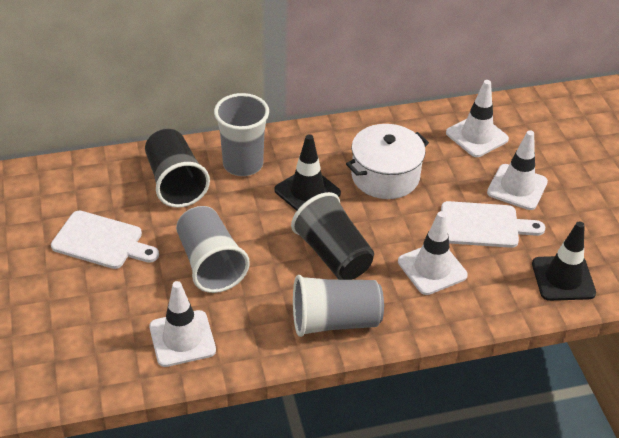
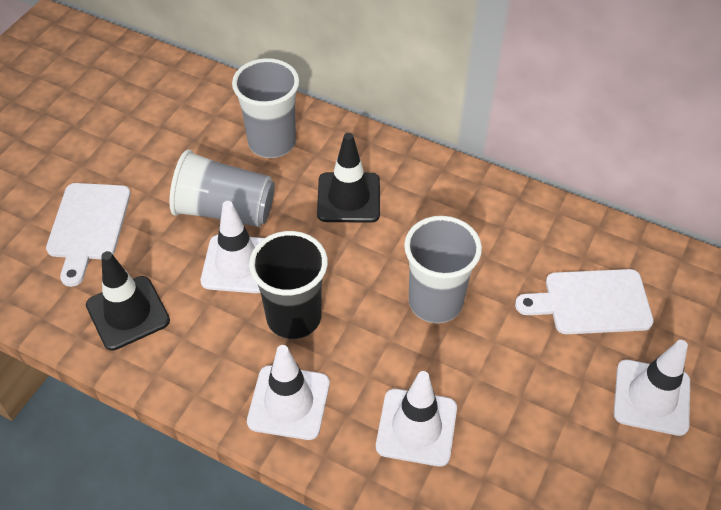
black cup: 2 -> 1
white pot: 1 -> 0

